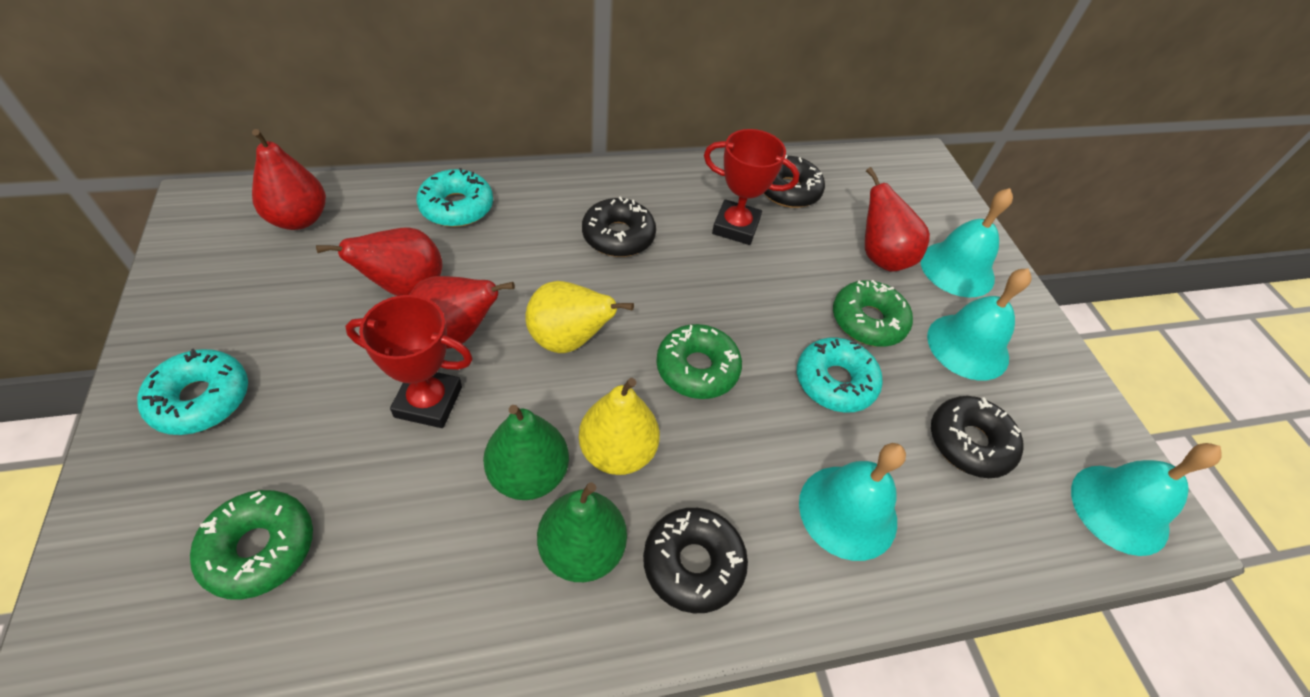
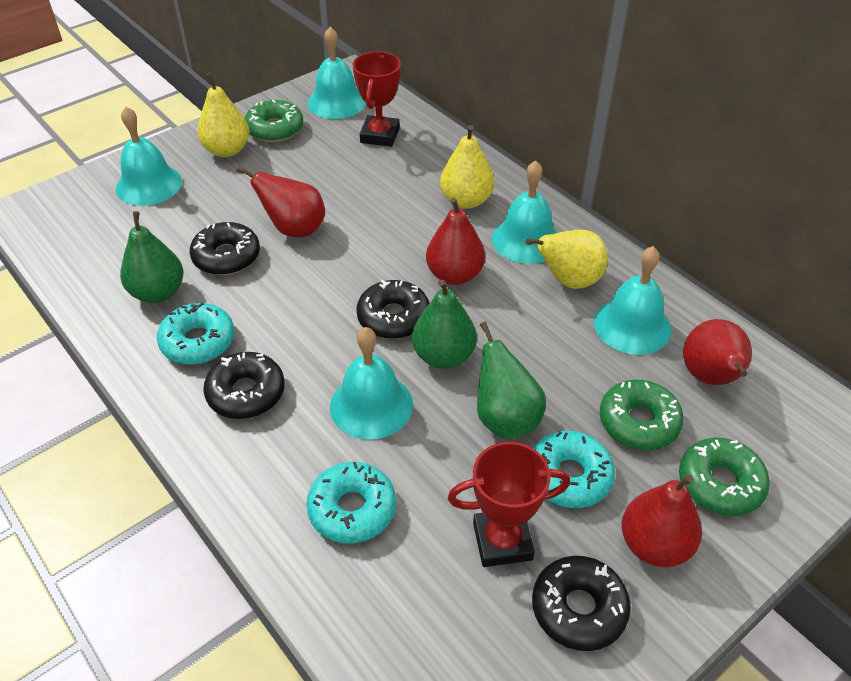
green pear: 2 -> 3
turquoise bell: 4 -> 5
yellow pear: 2 -> 3

